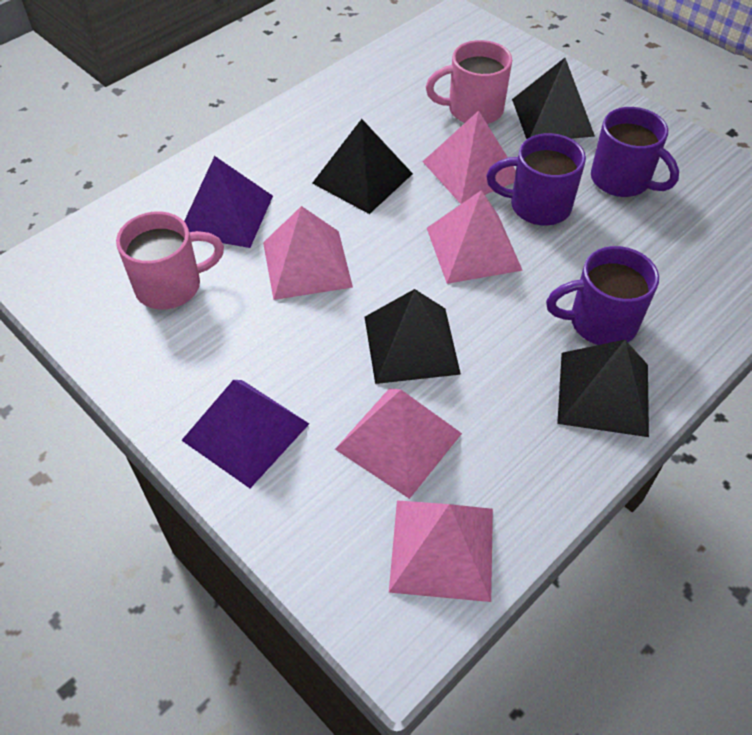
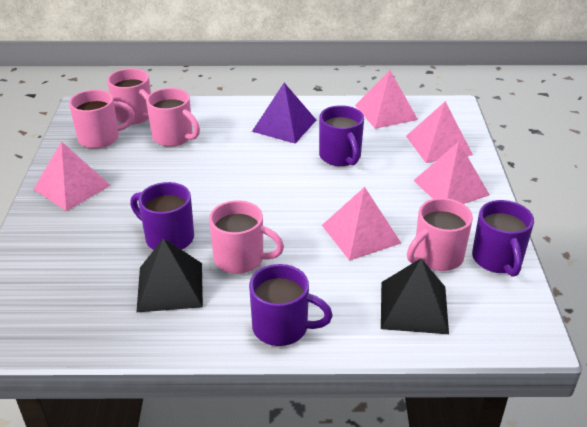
black pyramid: 4 -> 2
pink mug: 2 -> 5
purple mug: 3 -> 4
purple pyramid: 2 -> 1

